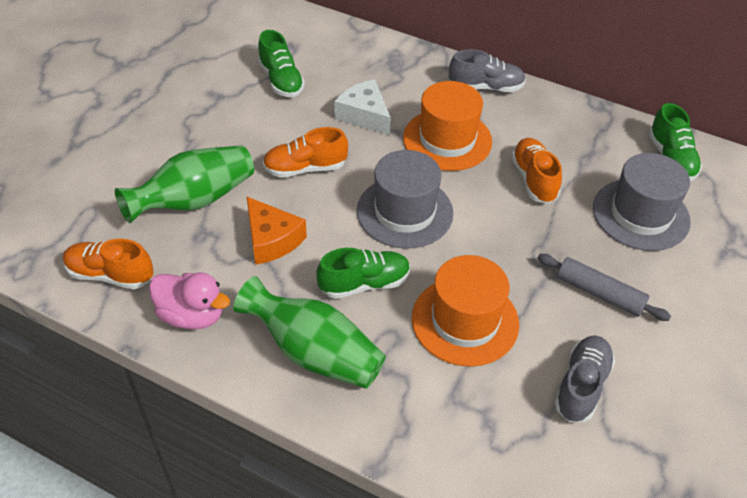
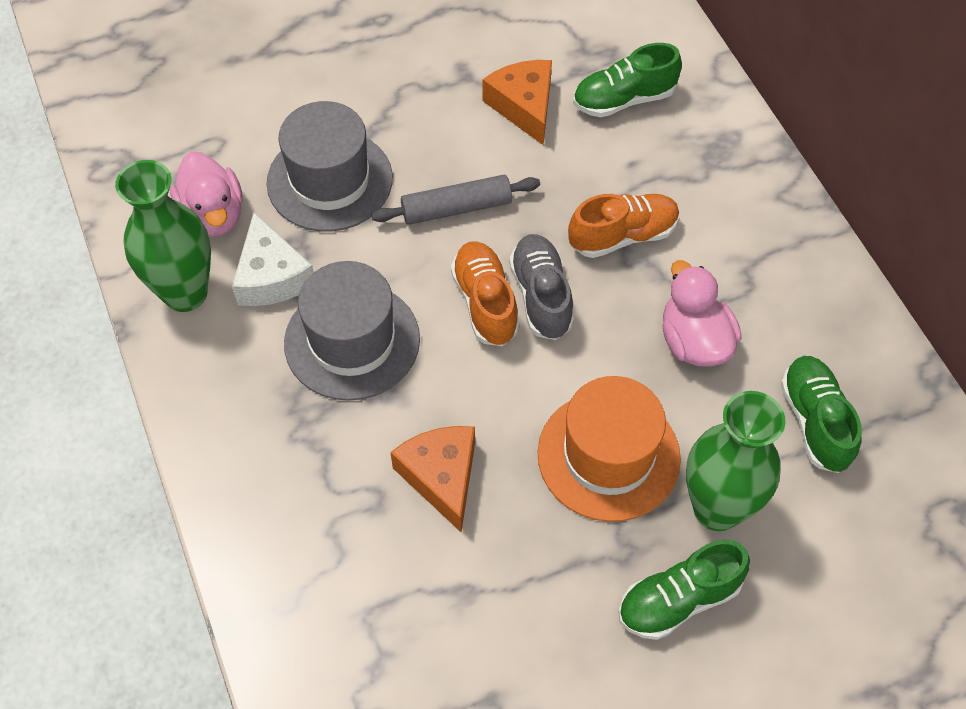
grey shoe: 2 -> 1
orange cheese: 1 -> 2
orange hat: 2 -> 1
orange shoe: 3 -> 2
pink duck: 1 -> 2

